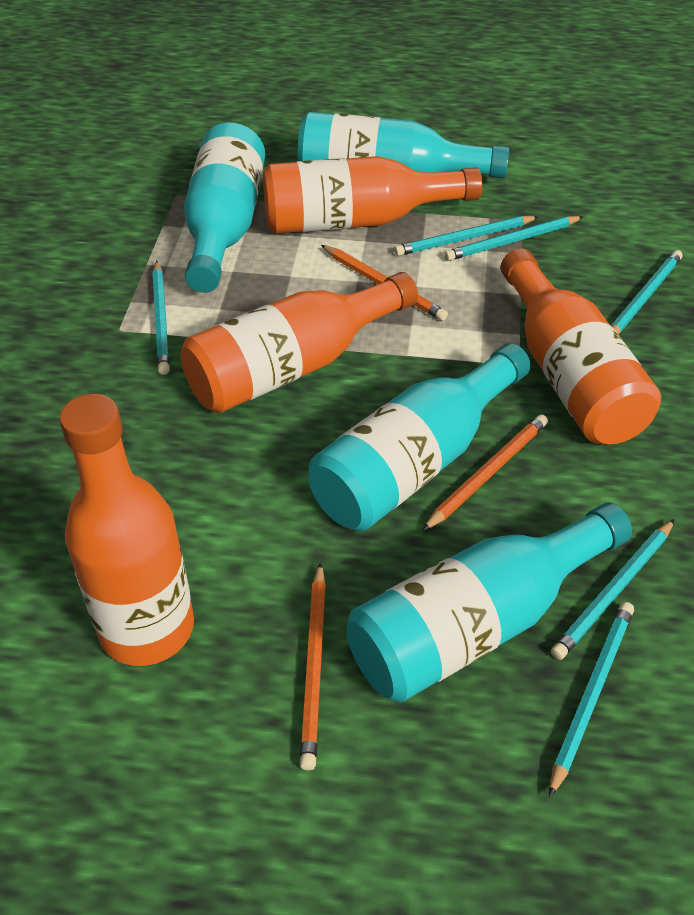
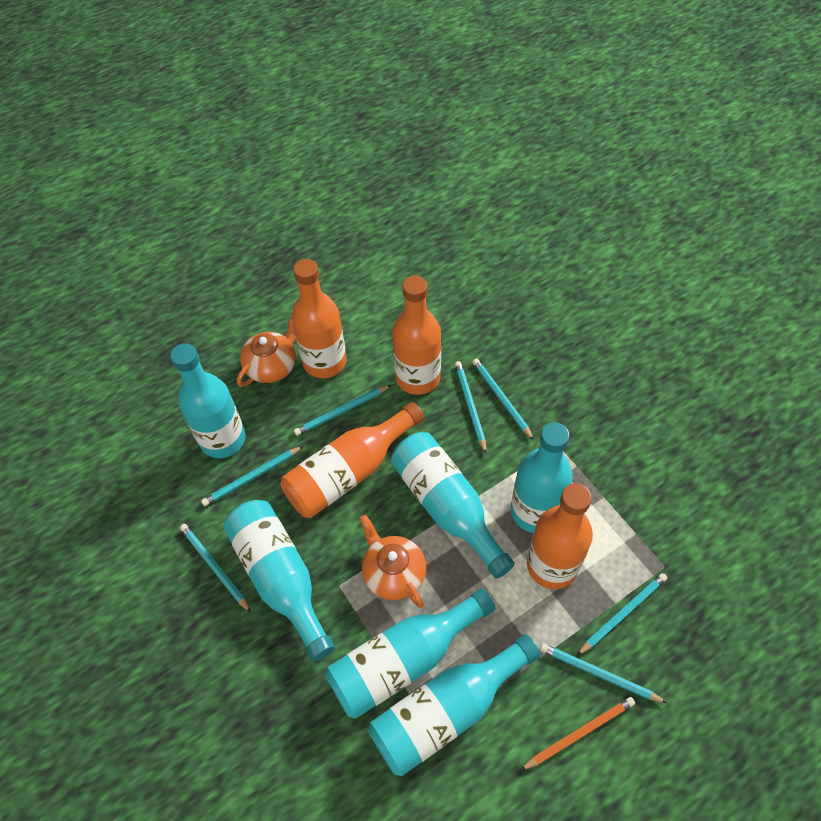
orange pencil: 3 -> 1
orange teapot: 0 -> 2
turquoise bottle: 4 -> 6
turquoise pencil: 6 -> 7

